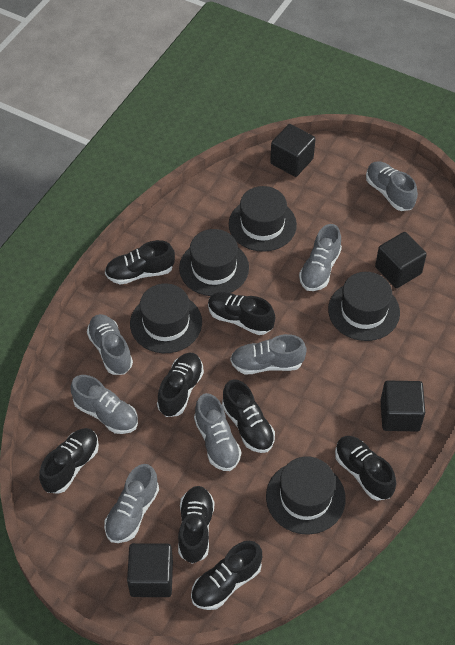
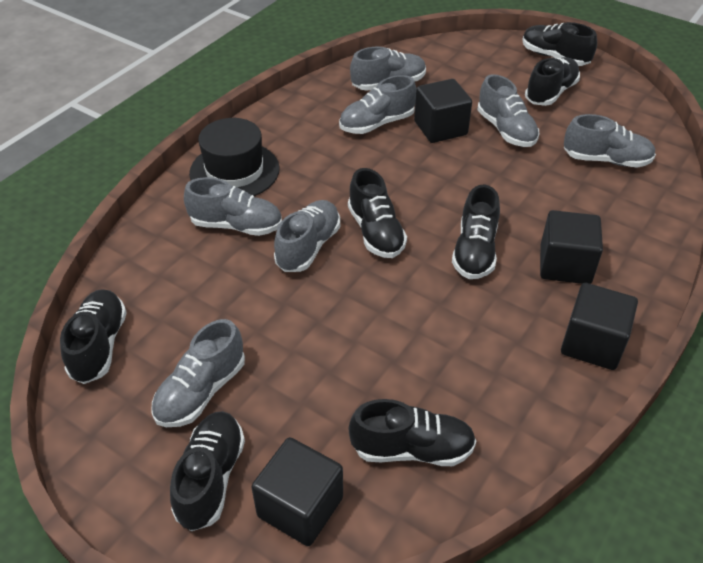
black hat: 5 -> 1
black shoe: 8 -> 7

